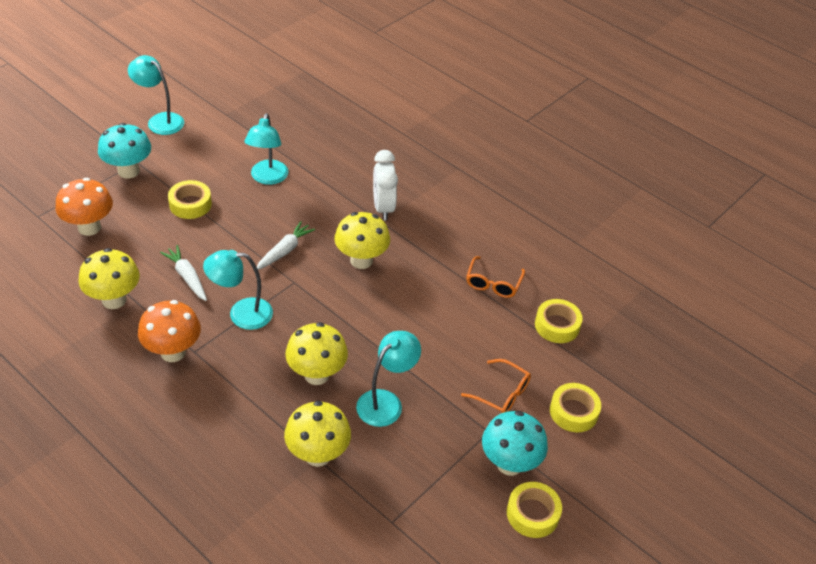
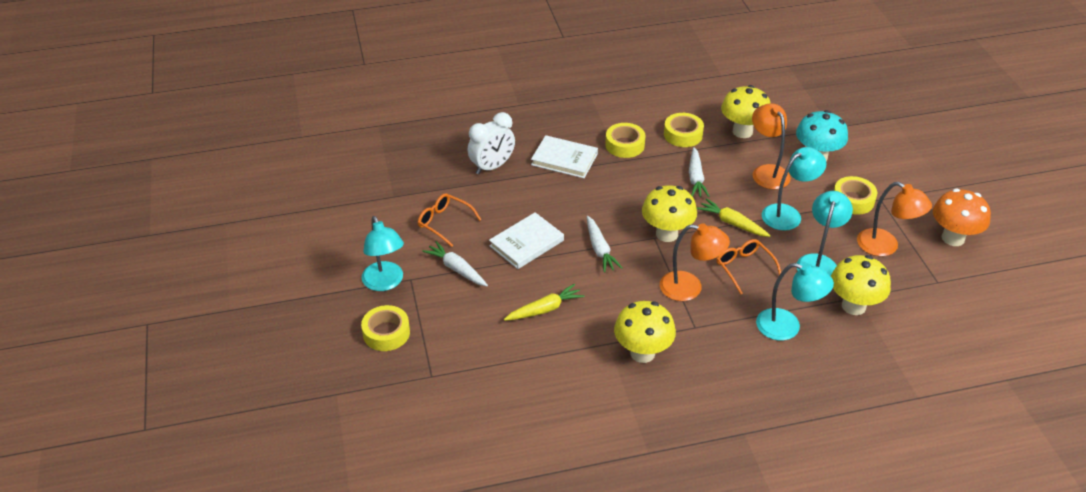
orange lamp: 0 -> 3
orange mushroom: 2 -> 1
turquoise mushroom: 2 -> 1
white book: 0 -> 2
white carrot: 2 -> 3
yellow carrot: 0 -> 2

